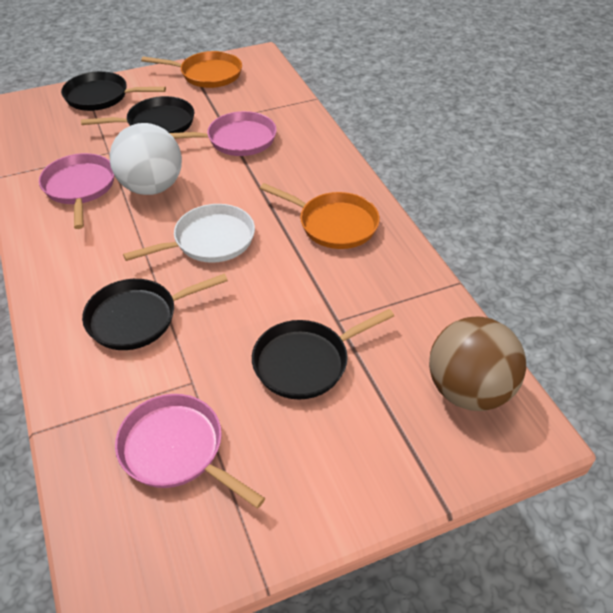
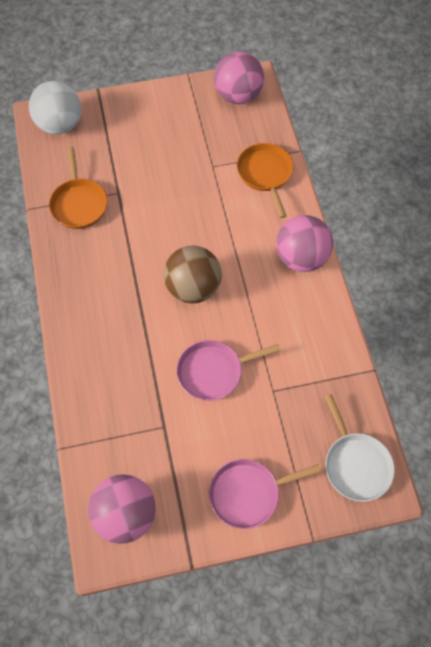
black pan: 4 -> 0
pink ball: 0 -> 3
pink pan: 3 -> 2

